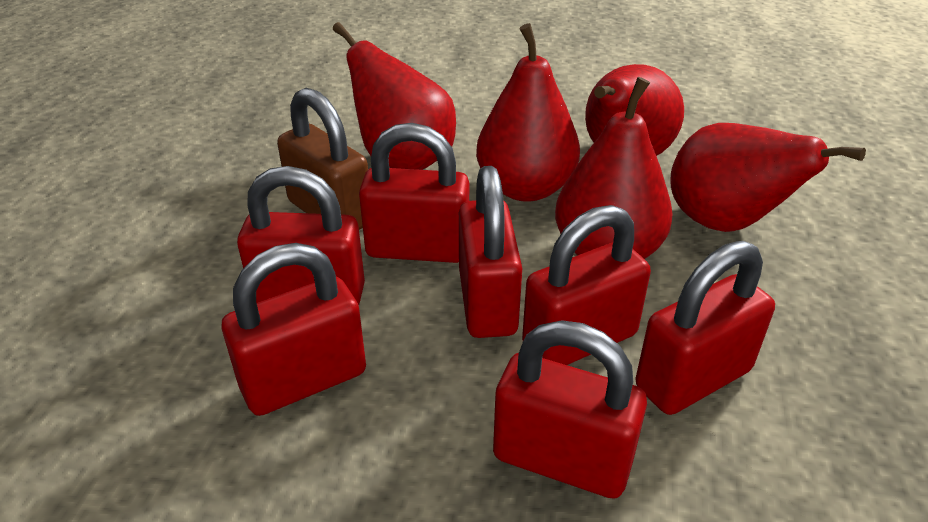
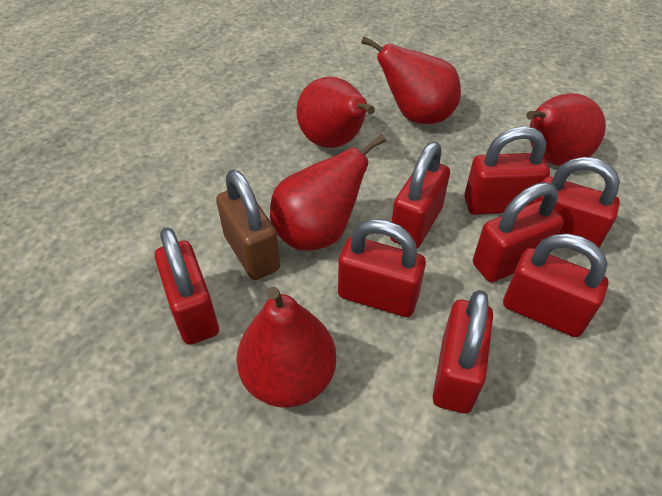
red padlock: 7 -> 8

